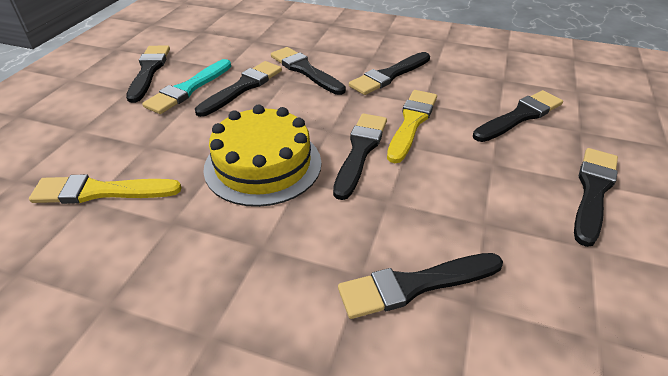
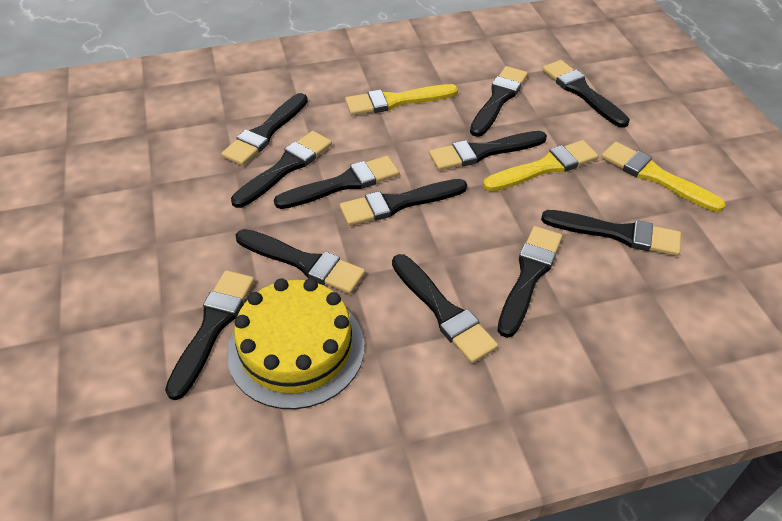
black brush: 8 -> 12
turquoise brush: 1 -> 0
yellow brush: 2 -> 3

